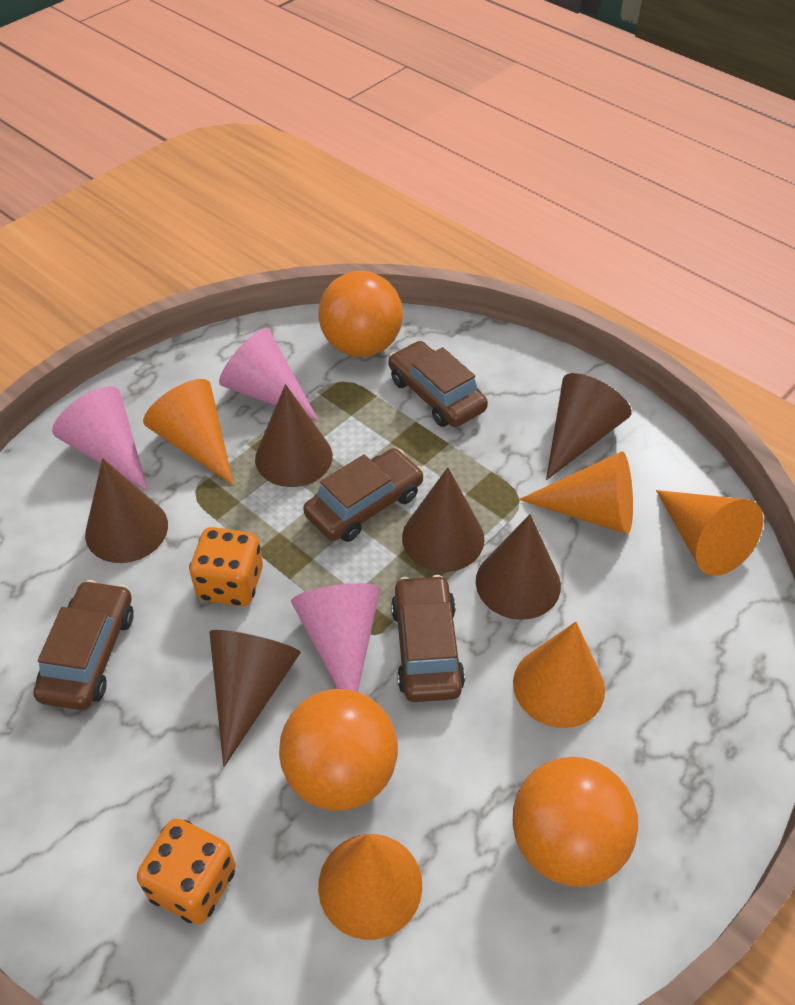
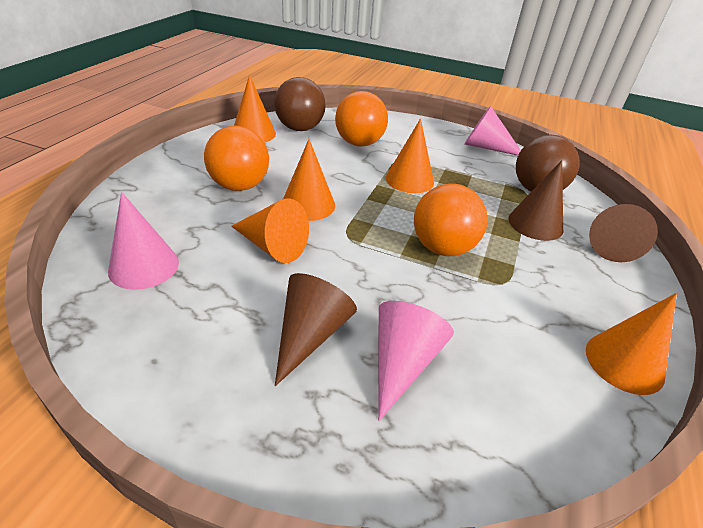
brown ball: 0 -> 2
brown car: 4 -> 0
brown cone: 6 -> 3
orange dice: 2 -> 0

